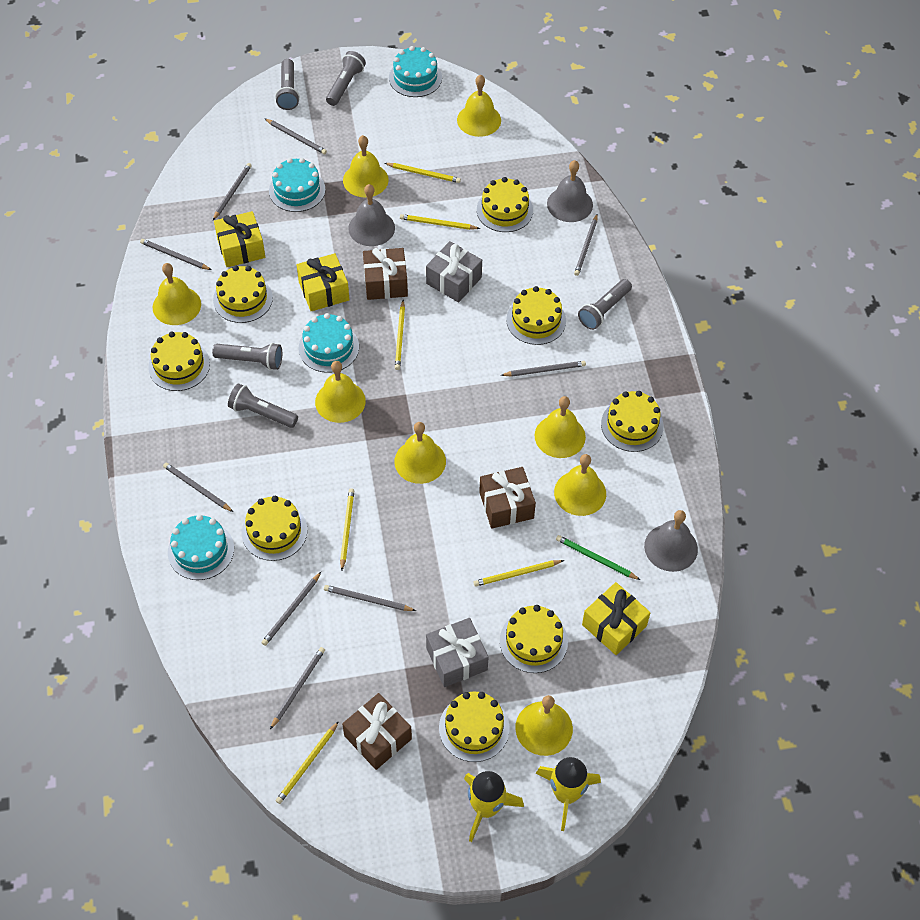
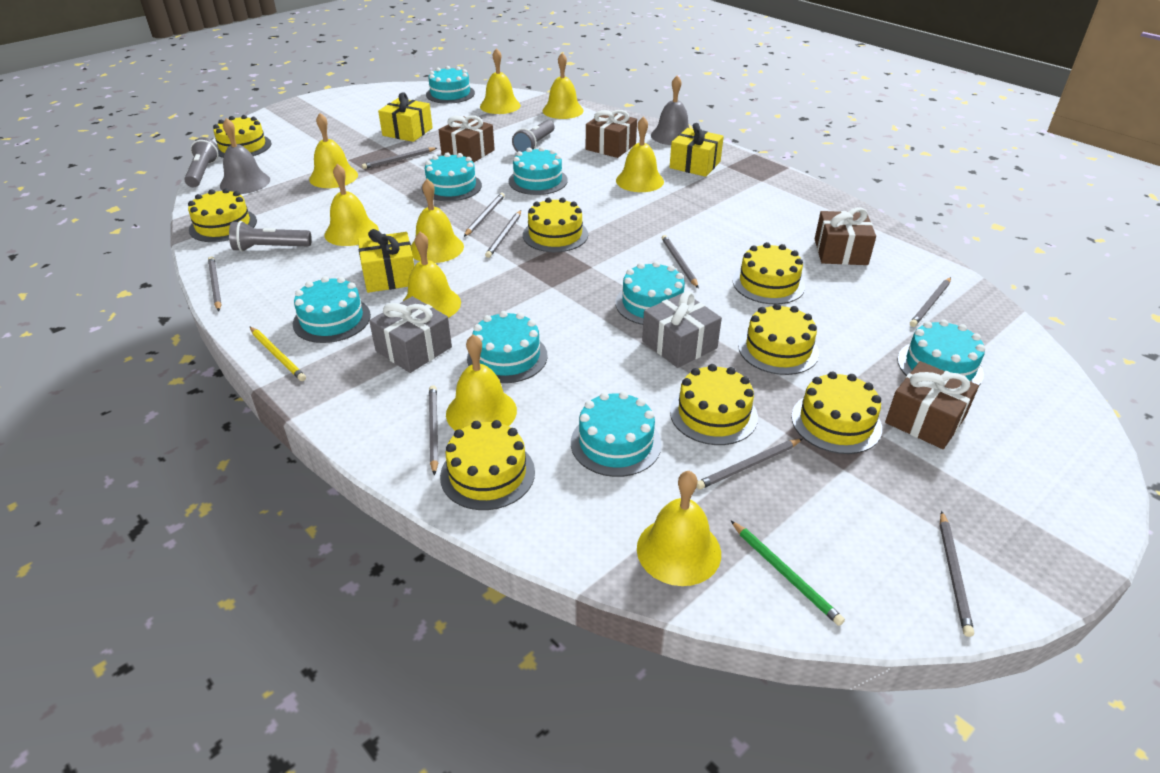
brown gift: 3 -> 4
grey bell: 3 -> 2
grey flashlight: 5 -> 3
turquoise cake: 4 -> 8
yellow bell: 8 -> 9
yellow pencil: 6 -> 1
yellow rocket: 2 -> 0

